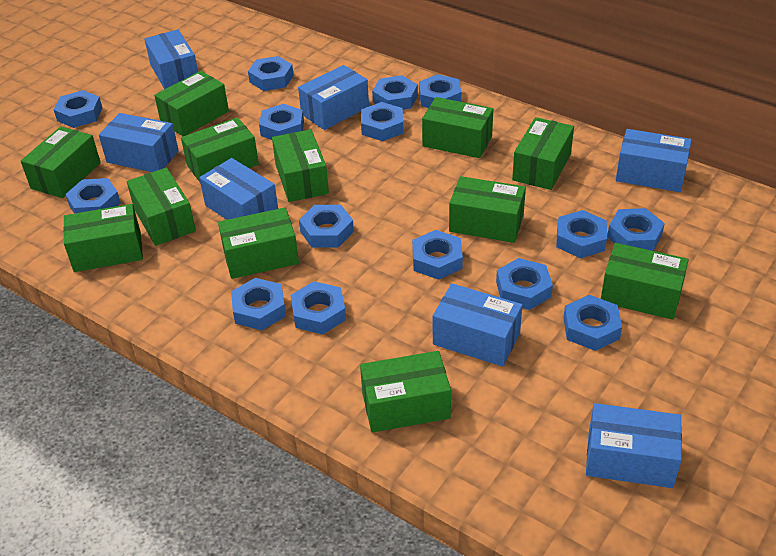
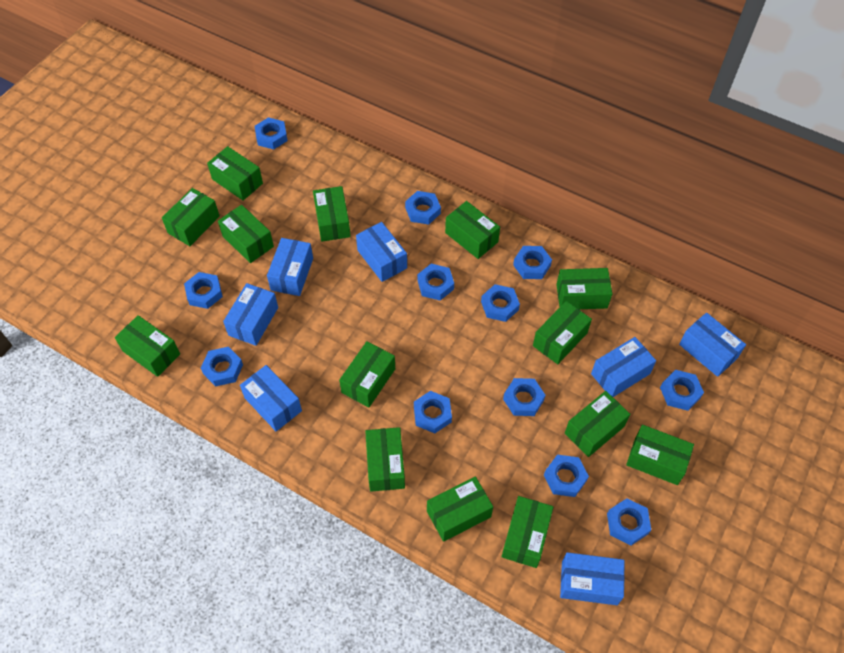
blue nut: 15 -> 12
green box: 12 -> 14

